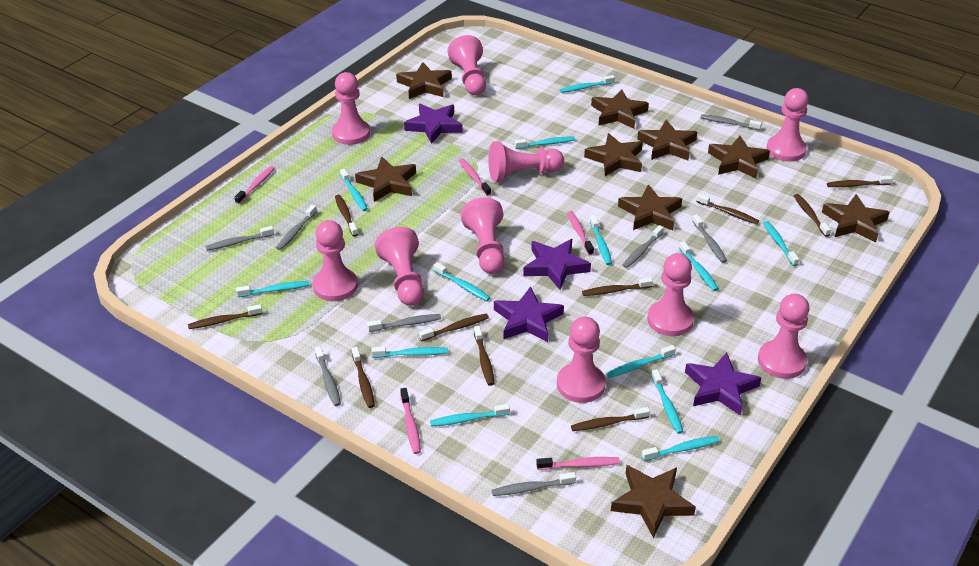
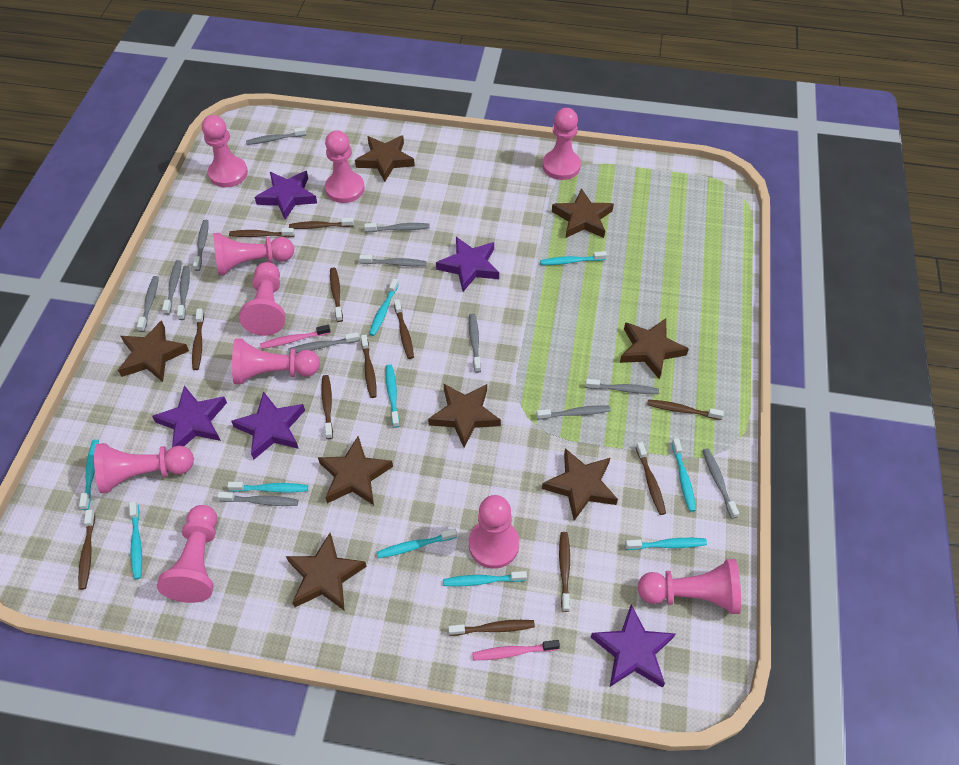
brown star: 9 -> 8
brown toothbrush: 10 -> 12
grey toothbrush: 8 -> 13
pink toothbrush: 5 -> 2
purple star: 4 -> 5
turquoise toothbrush: 13 -> 10

